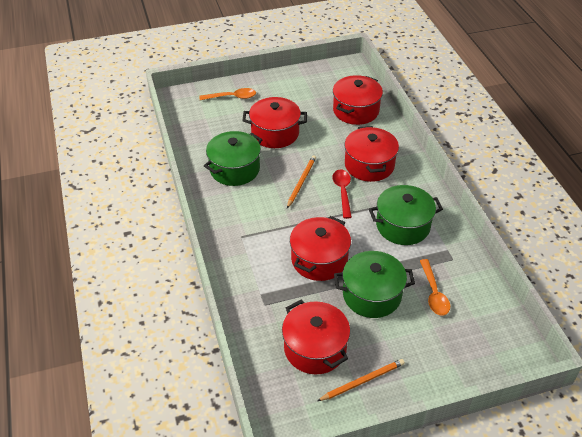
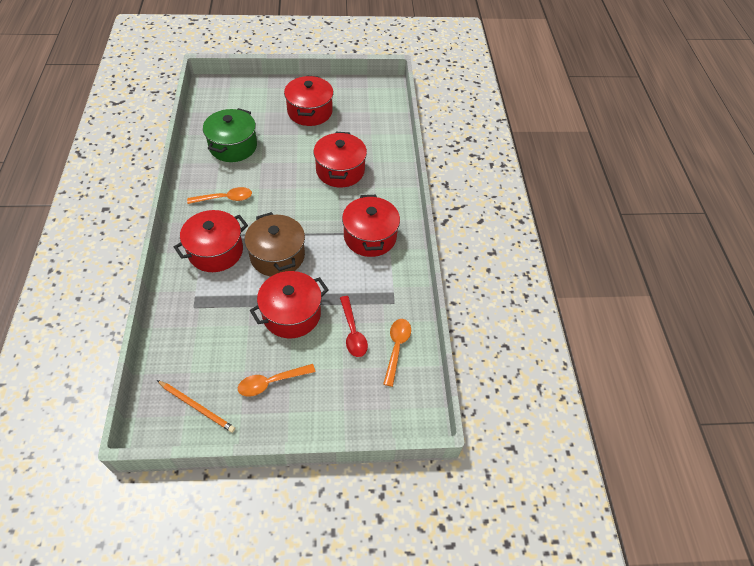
brown pot: 0 -> 1
green pot: 3 -> 1
orange pencil: 2 -> 1
orange spoon: 2 -> 3

